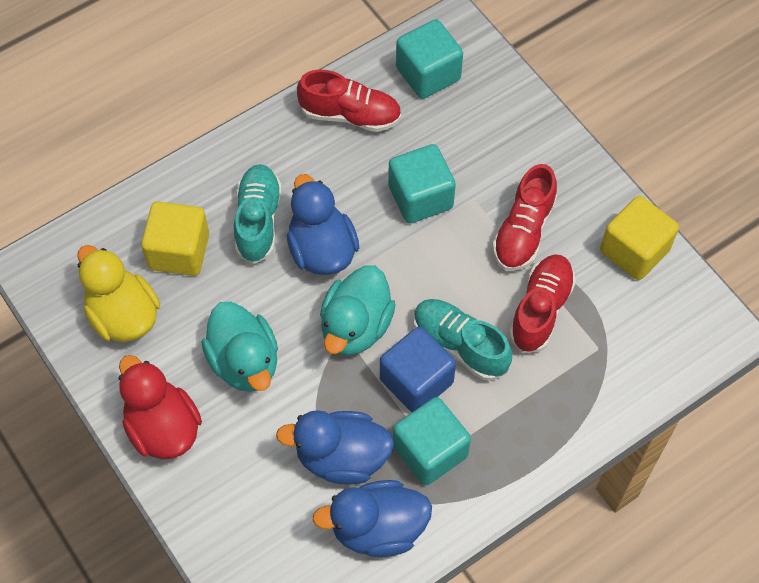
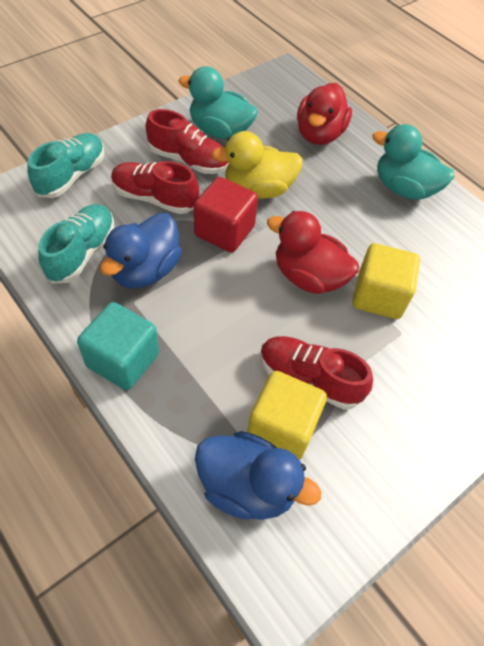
blue cube: 1 -> 0
blue duck: 3 -> 2
red cube: 0 -> 1
red duck: 1 -> 2
turquoise cube: 3 -> 1

